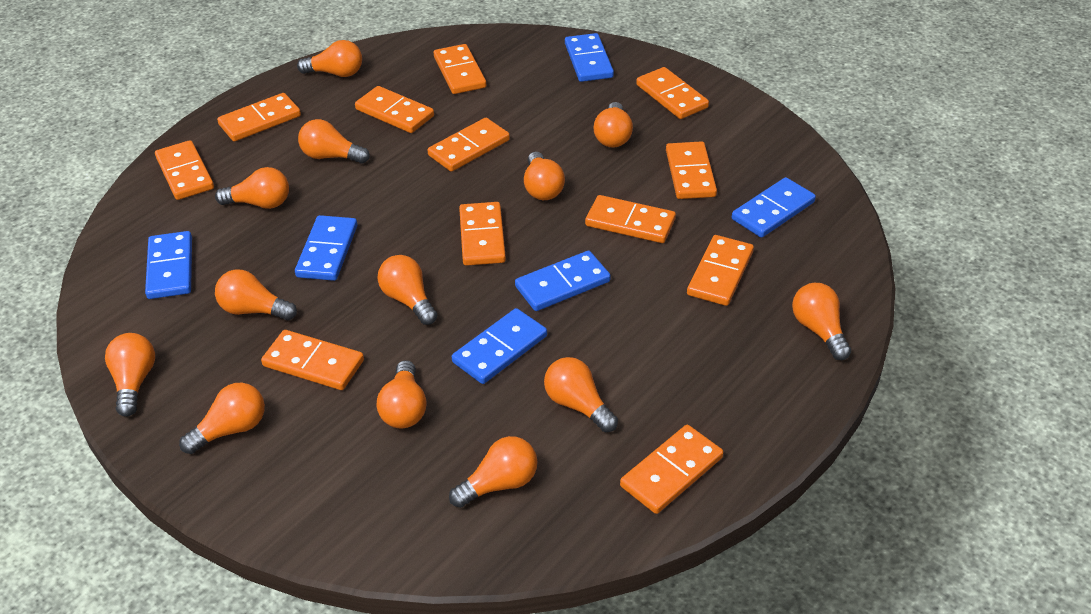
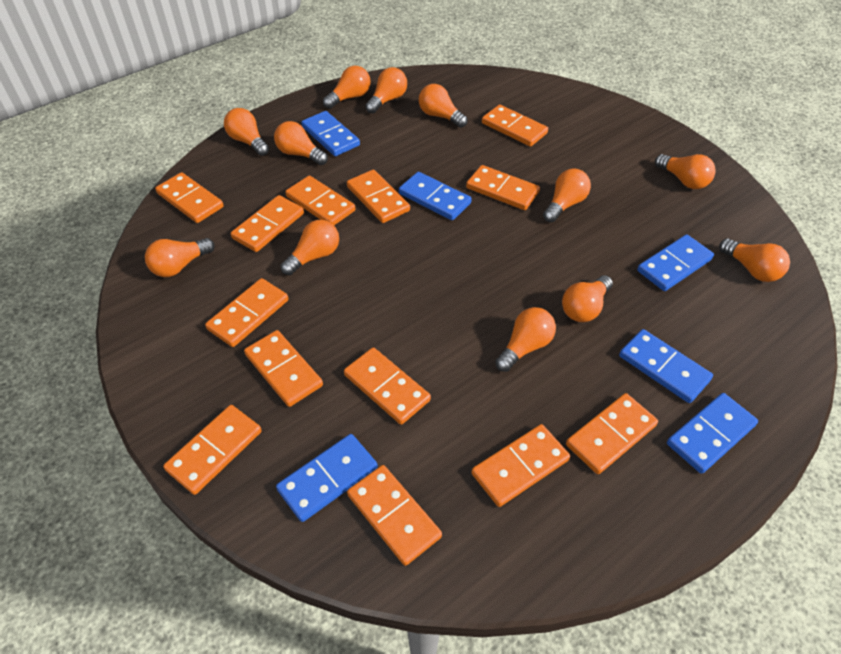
orange domino: 12 -> 13
orange light bulb: 13 -> 12

